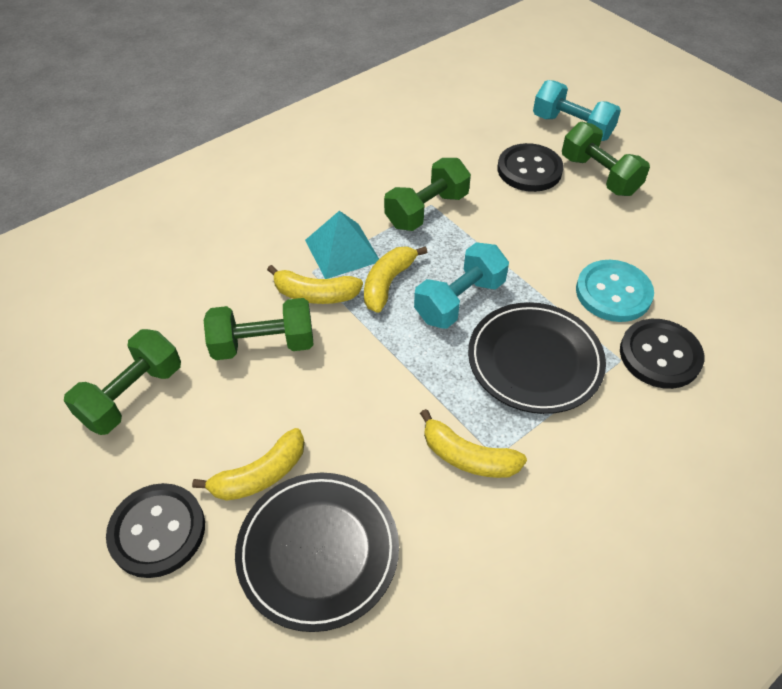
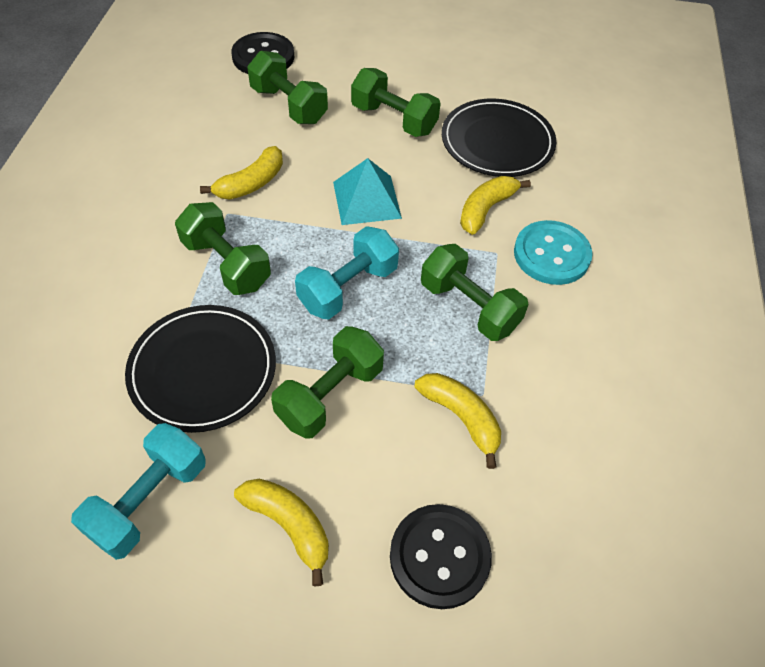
black button: 3 -> 2
green dumbbell: 4 -> 5

